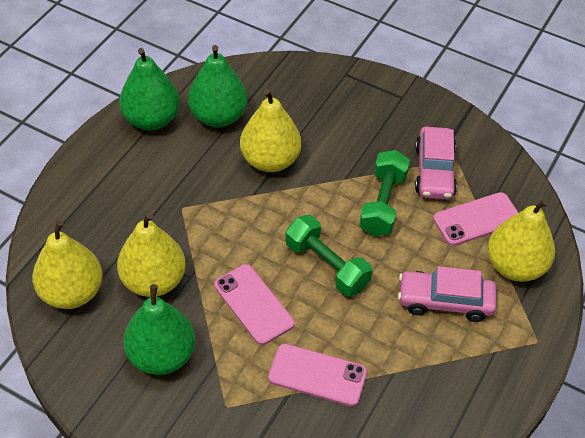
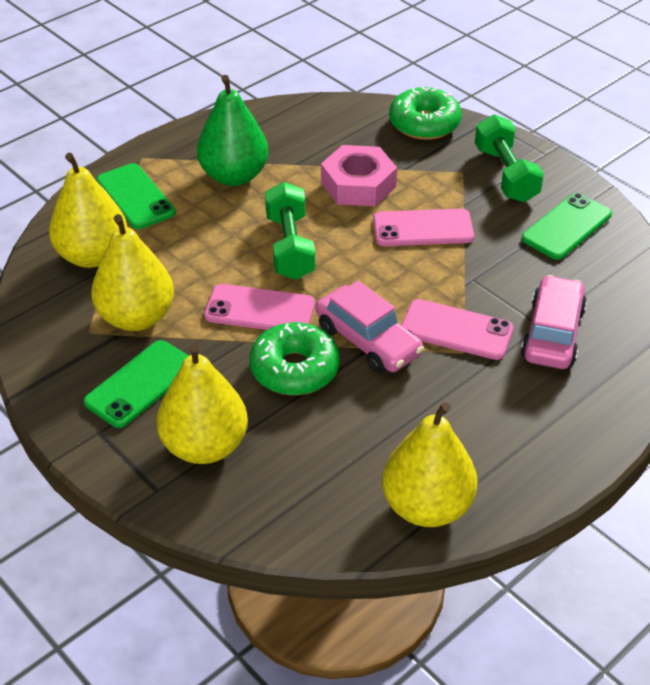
green donut: 0 -> 2
green pear: 3 -> 1
green phone: 0 -> 3
pink nut: 0 -> 1

